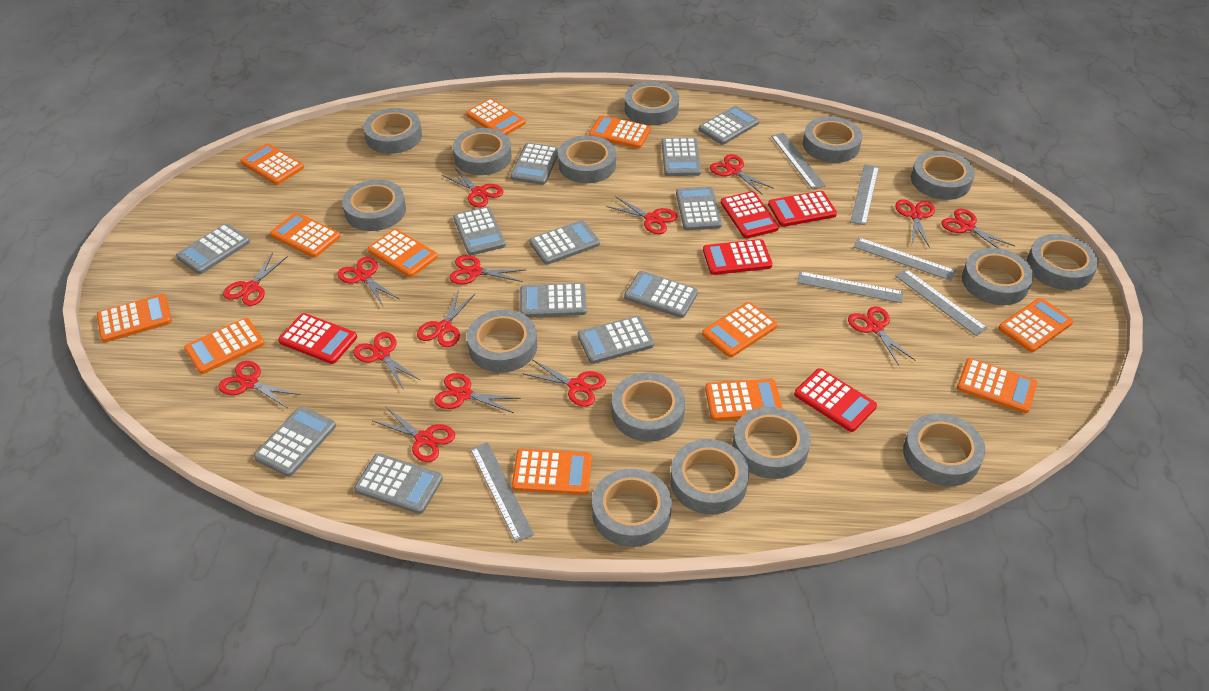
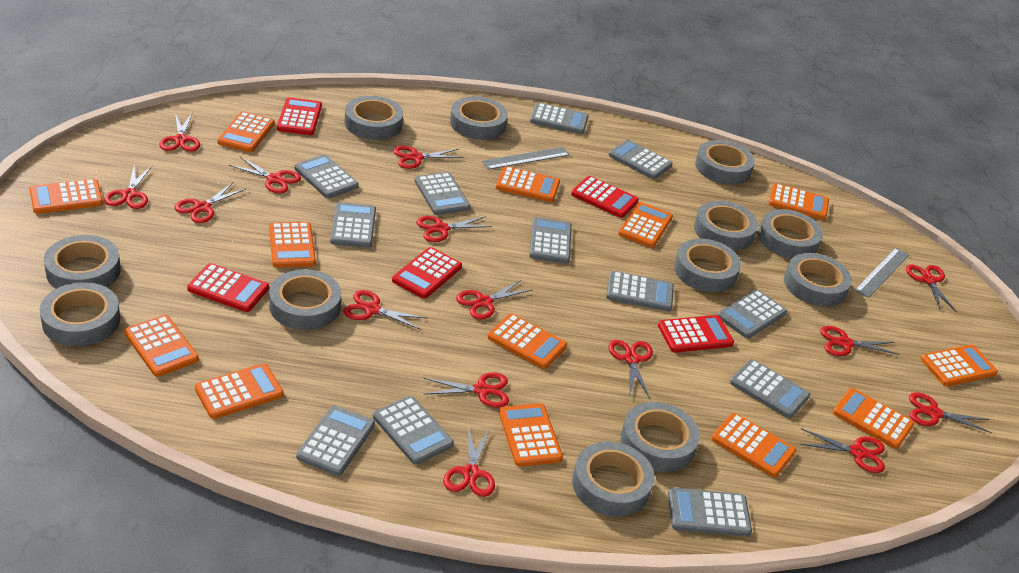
grey ruler: 6 -> 2
grey tape: 15 -> 12
orange calculator: 12 -> 13

